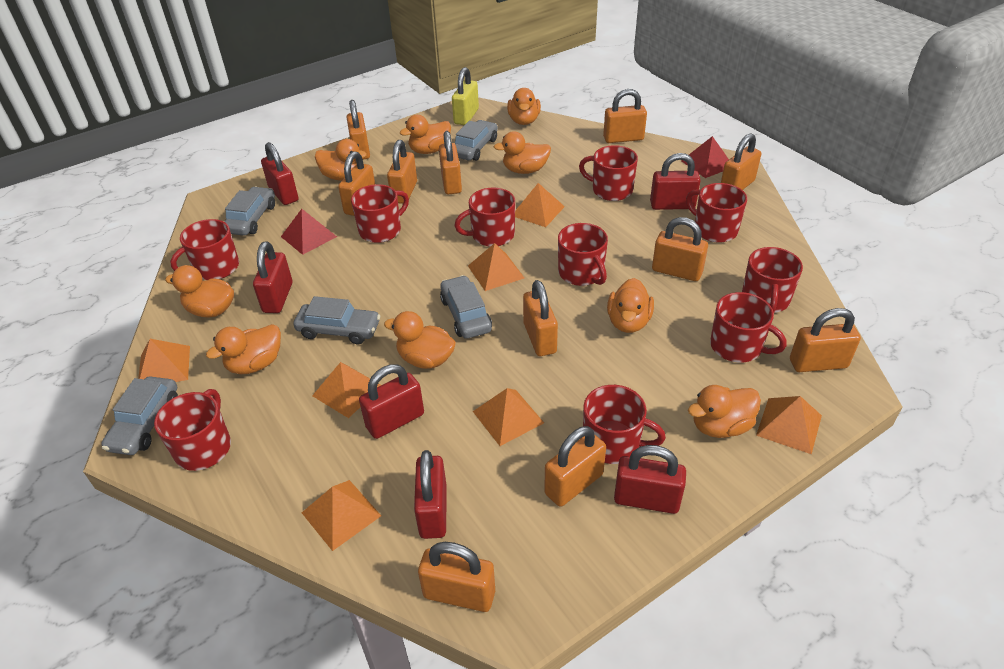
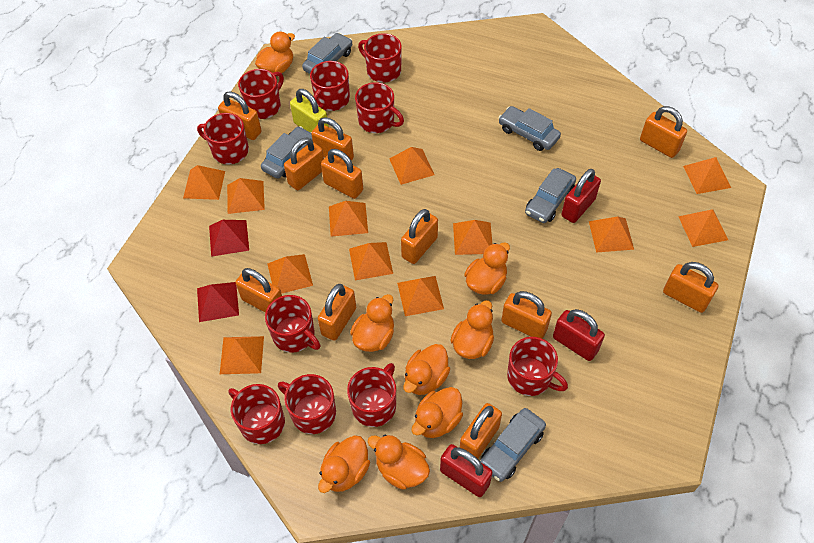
orange duck: 9 -> 8
orange pyramid: 7 -> 12
red padlock: 6 -> 3

